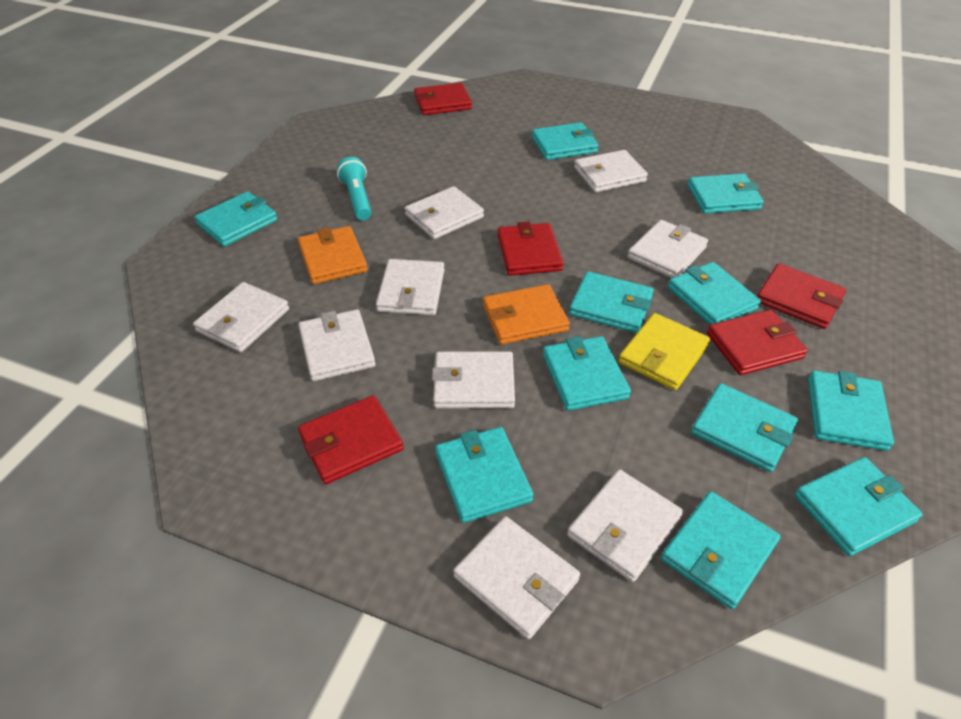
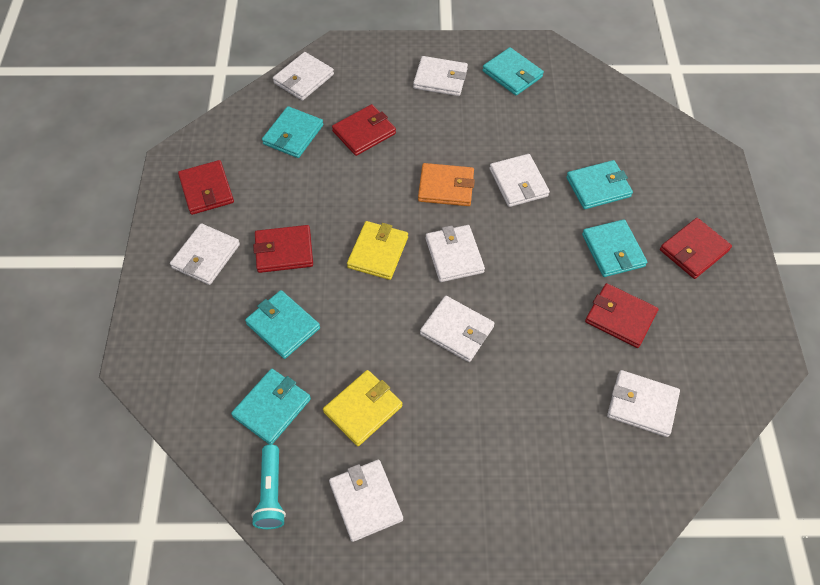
orange wallet: 2 -> 1
turquoise wallet: 11 -> 6
white wallet: 9 -> 8
yellow wallet: 1 -> 2

